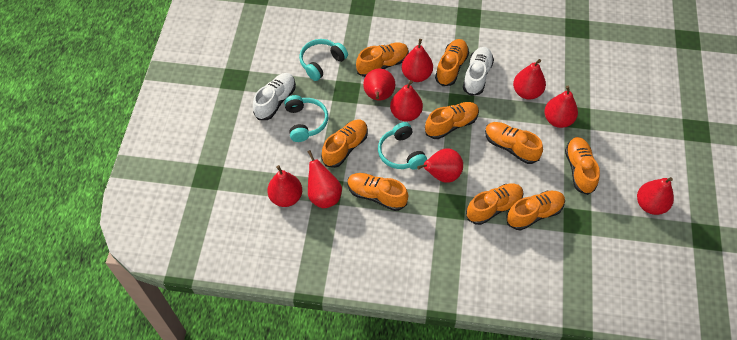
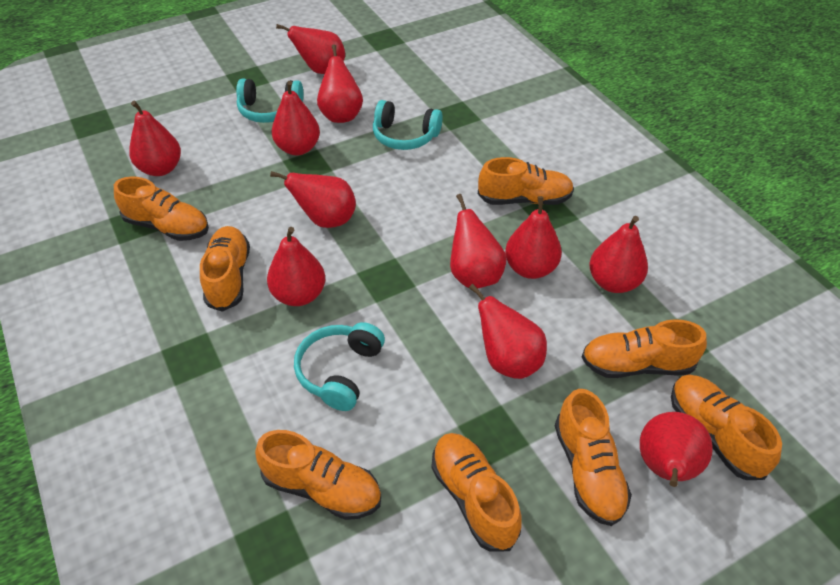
orange shoe: 9 -> 8
red pear: 9 -> 11
white shoe: 2 -> 0

